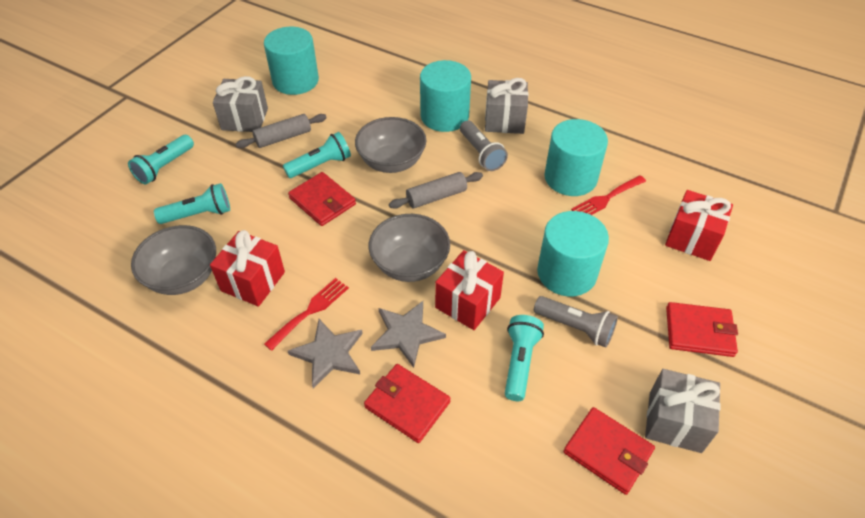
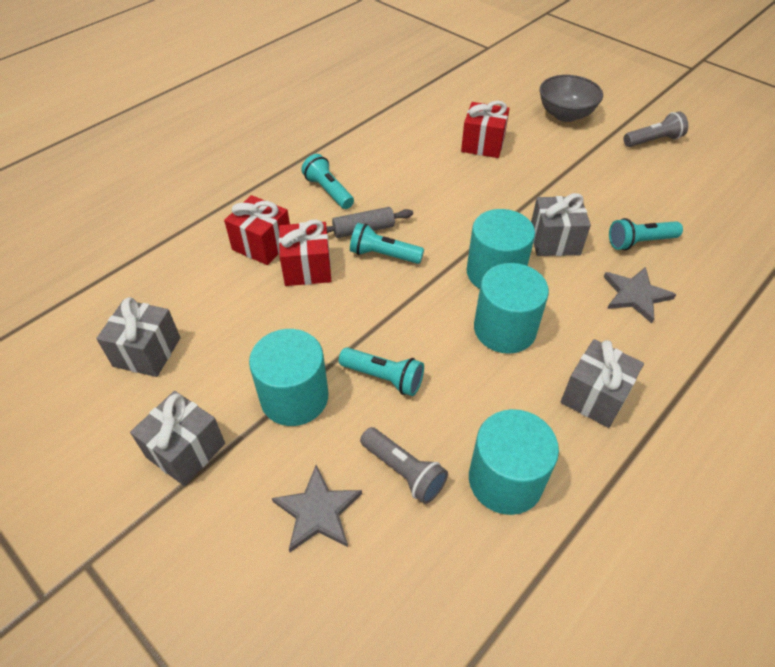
grey bowl: 3 -> 1
grey gift: 3 -> 4
grey rolling pin: 2 -> 1
red fork: 2 -> 0
red wallet: 4 -> 0

